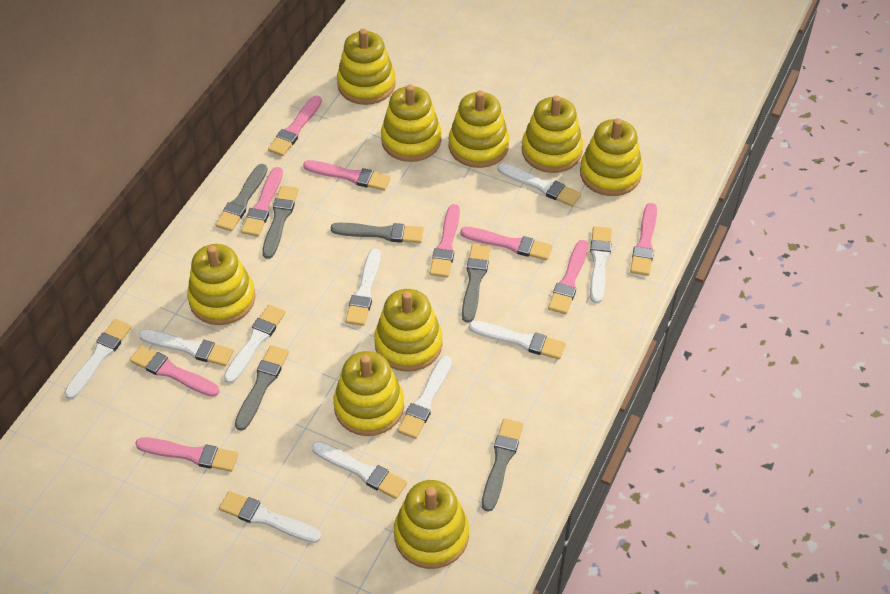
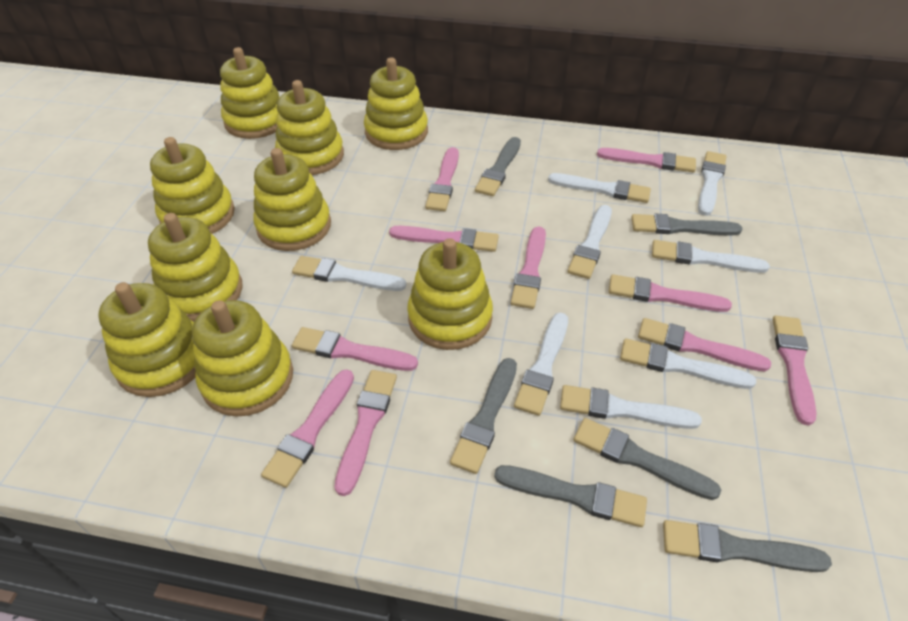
pink brush: 9 -> 10
white brush: 10 -> 8

